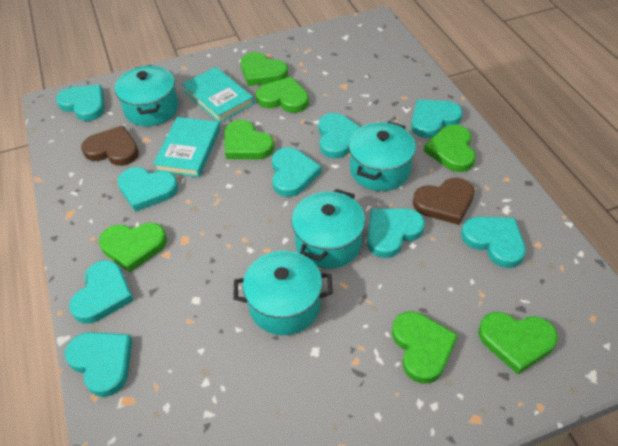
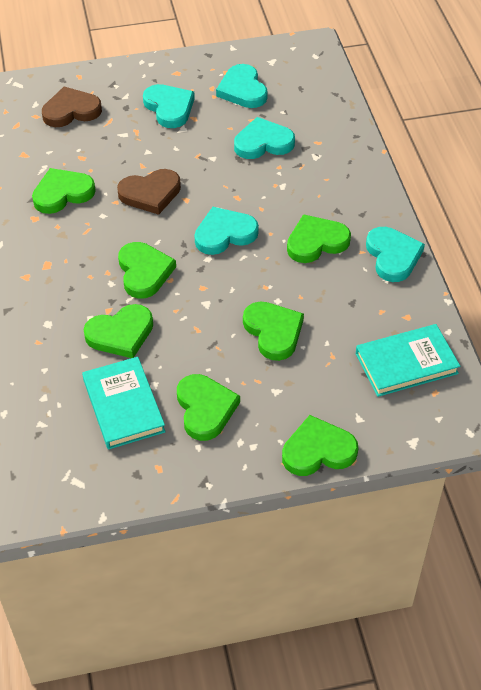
turquoise heart: 9 -> 5
turquoise pot: 4 -> 0

